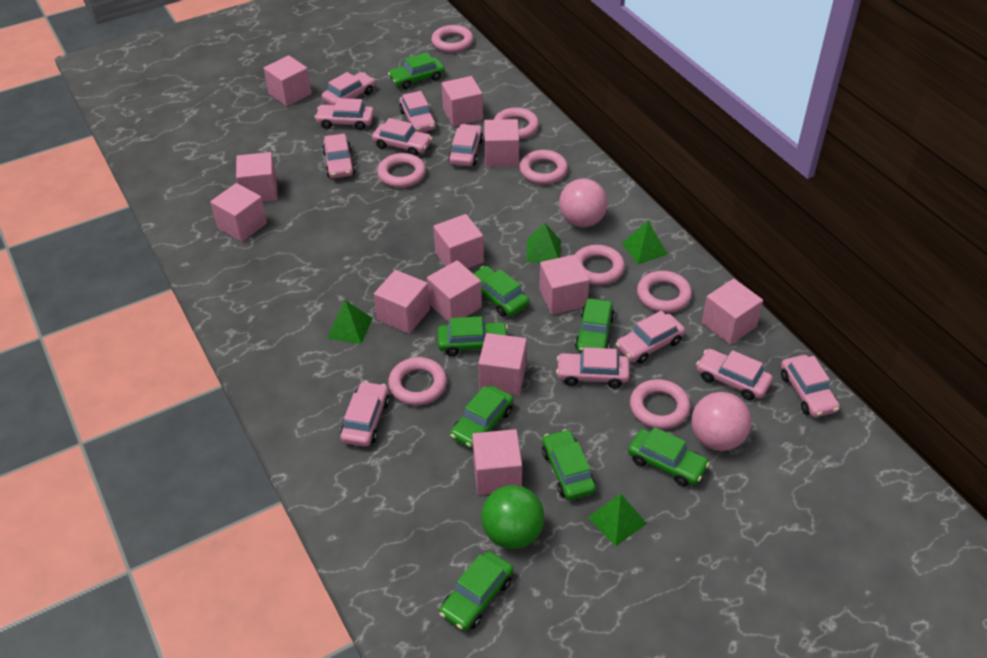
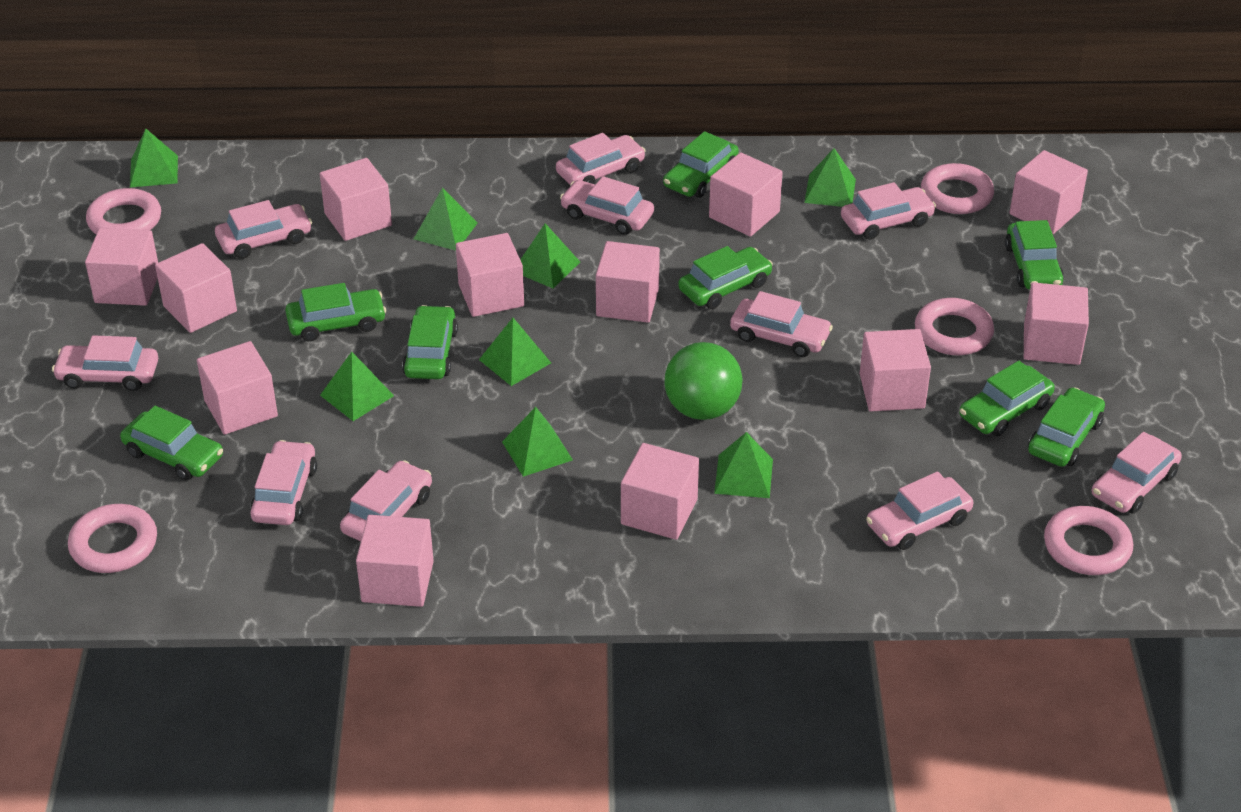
green pyramid: 4 -> 8
pink ball: 2 -> 0
pink car: 11 -> 10
pink ring: 8 -> 5

